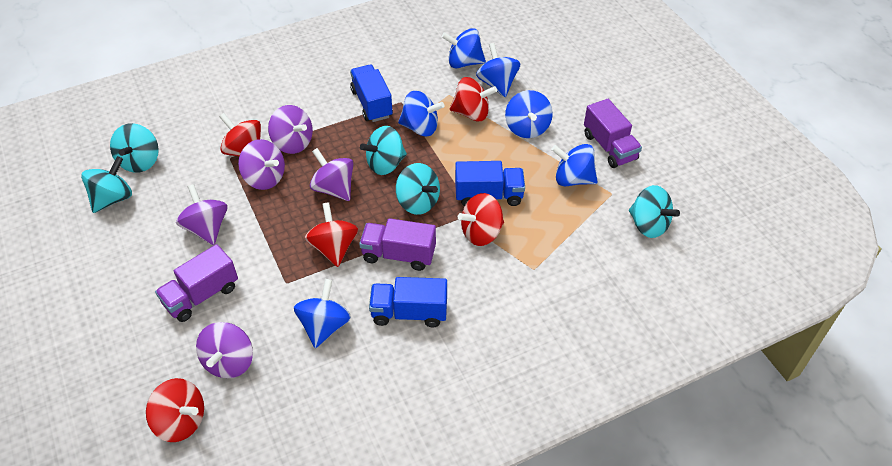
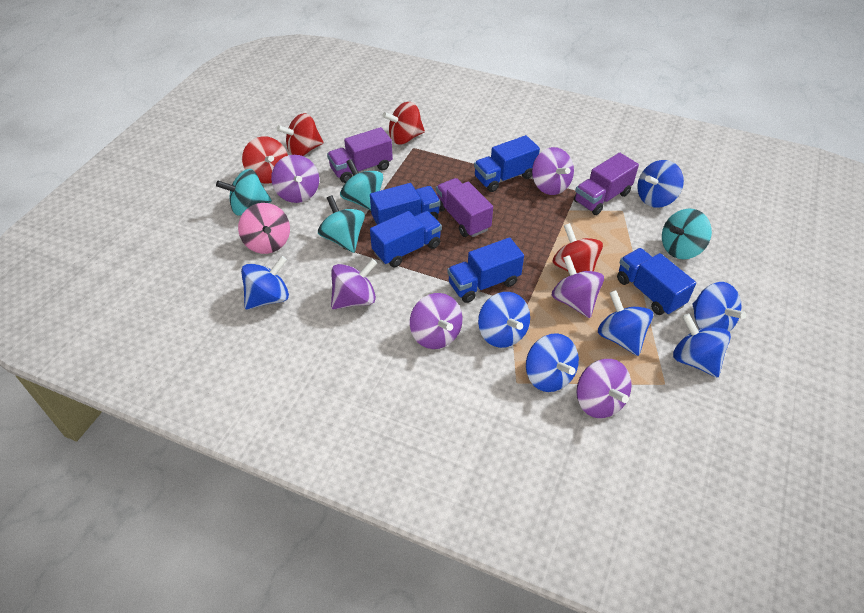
blue spinning top: 6 -> 7
blue truck: 3 -> 5
pink spinning top: 0 -> 1
purple spinning top: 5 -> 6
red spinning top: 5 -> 4
turquoise spinning top: 5 -> 4

